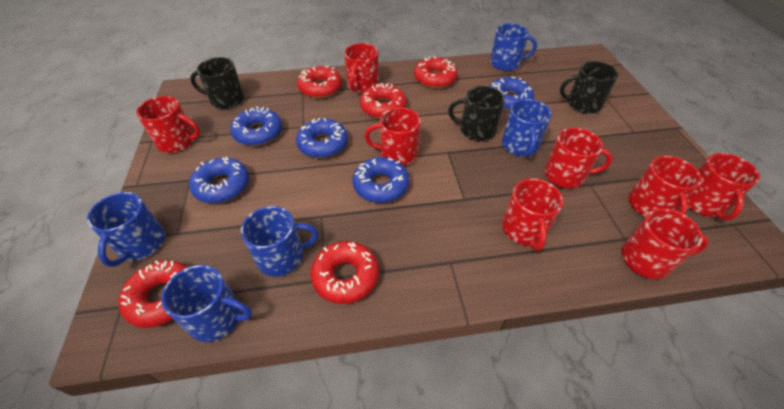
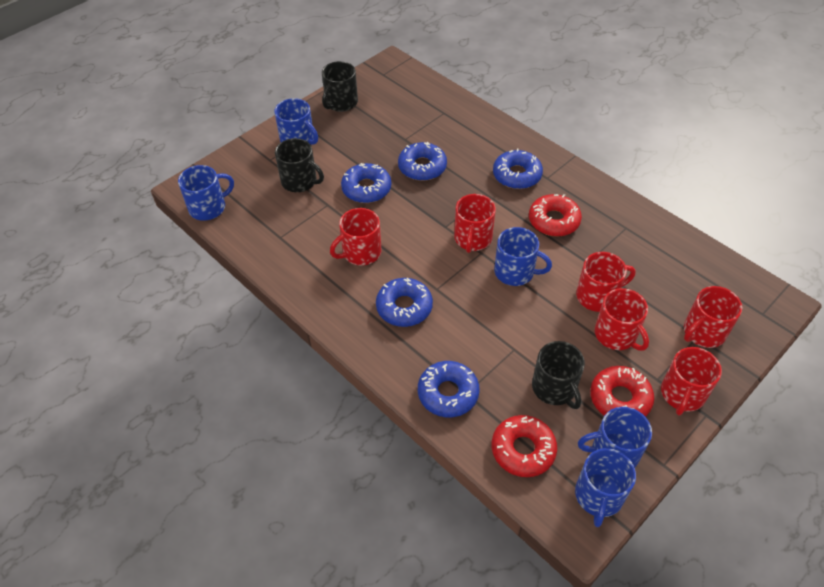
red donut: 5 -> 3
red mug: 8 -> 6

